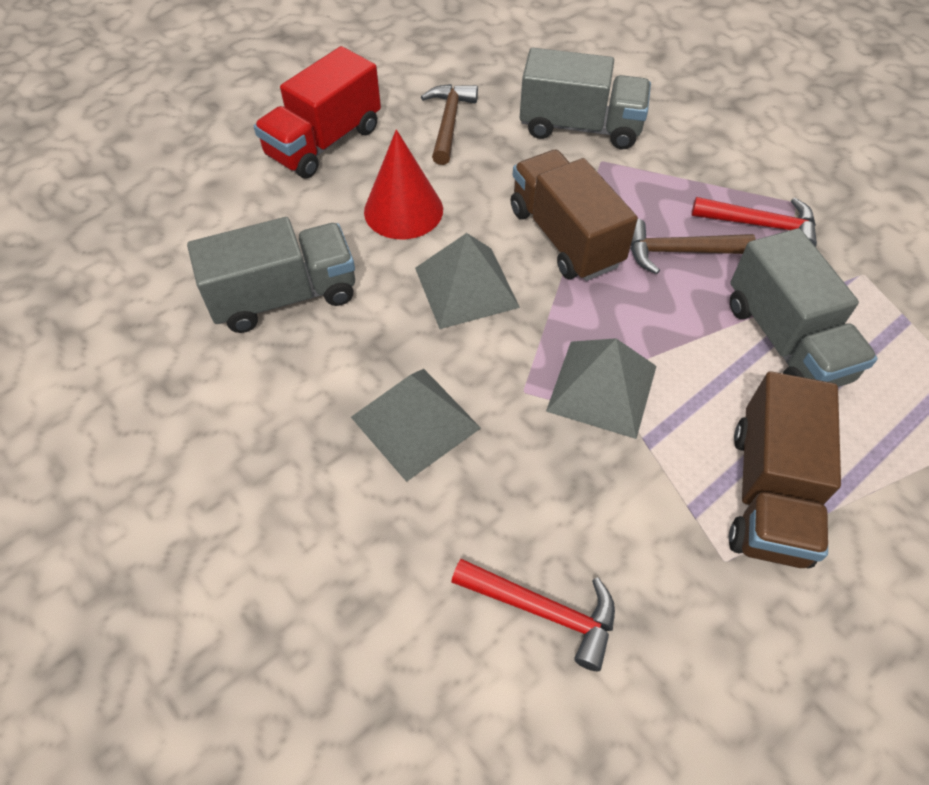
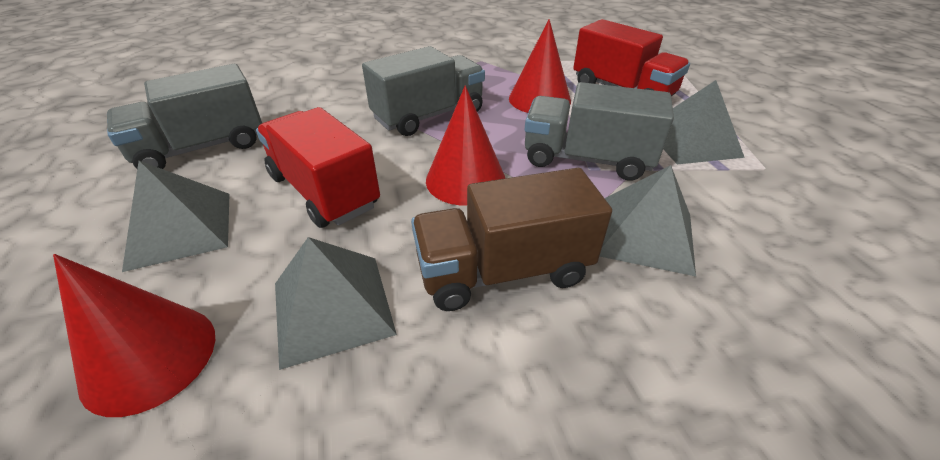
brown hammer: 2 -> 0
brown truck: 2 -> 1
grey pyramid: 3 -> 4
red cone: 1 -> 3
red hammer: 2 -> 0
red truck: 1 -> 2

